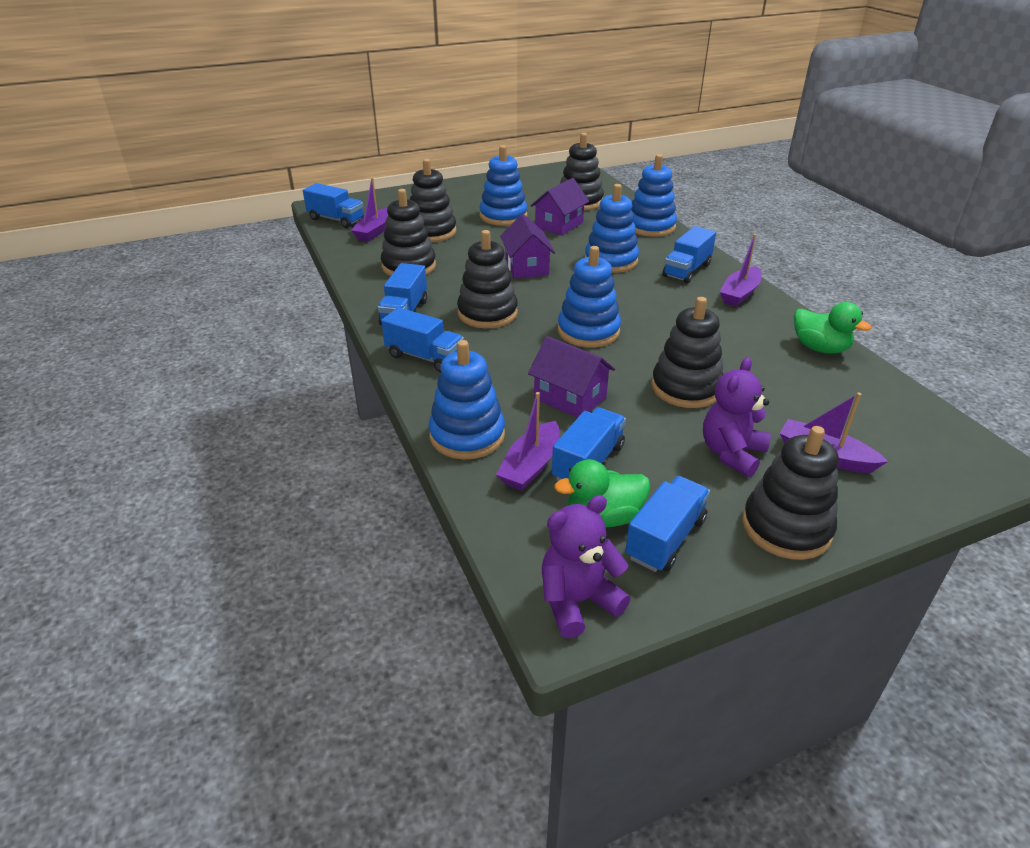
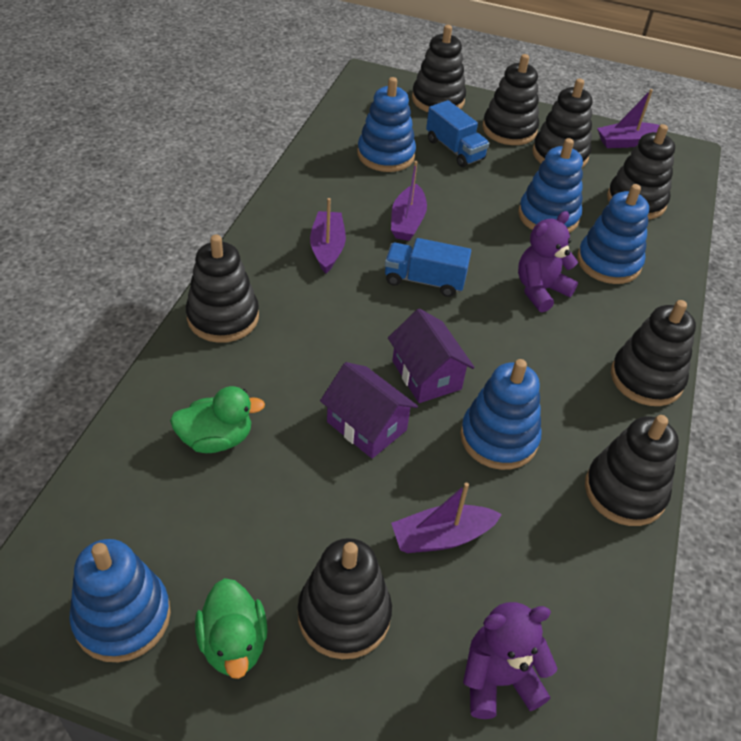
black stacking toy: 6 -> 8
blue truck: 6 -> 2
purple house: 3 -> 2

